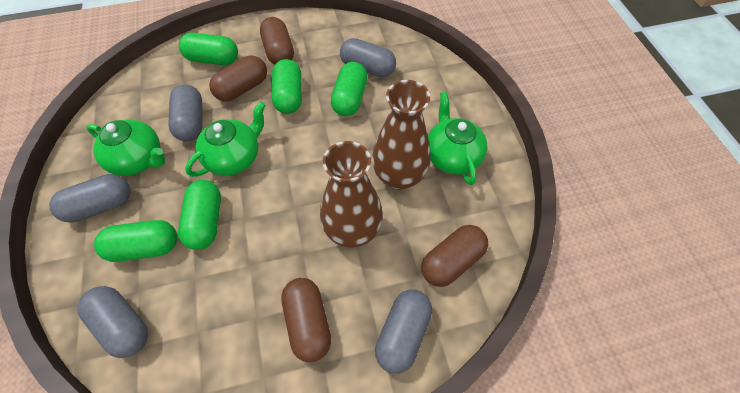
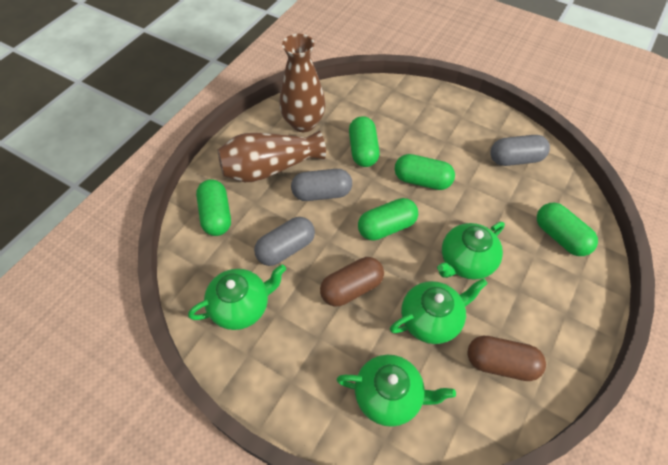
brown capsule: 4 -> 2
green teapot: 3 -> 4
grey capsule: 5 -> 3

